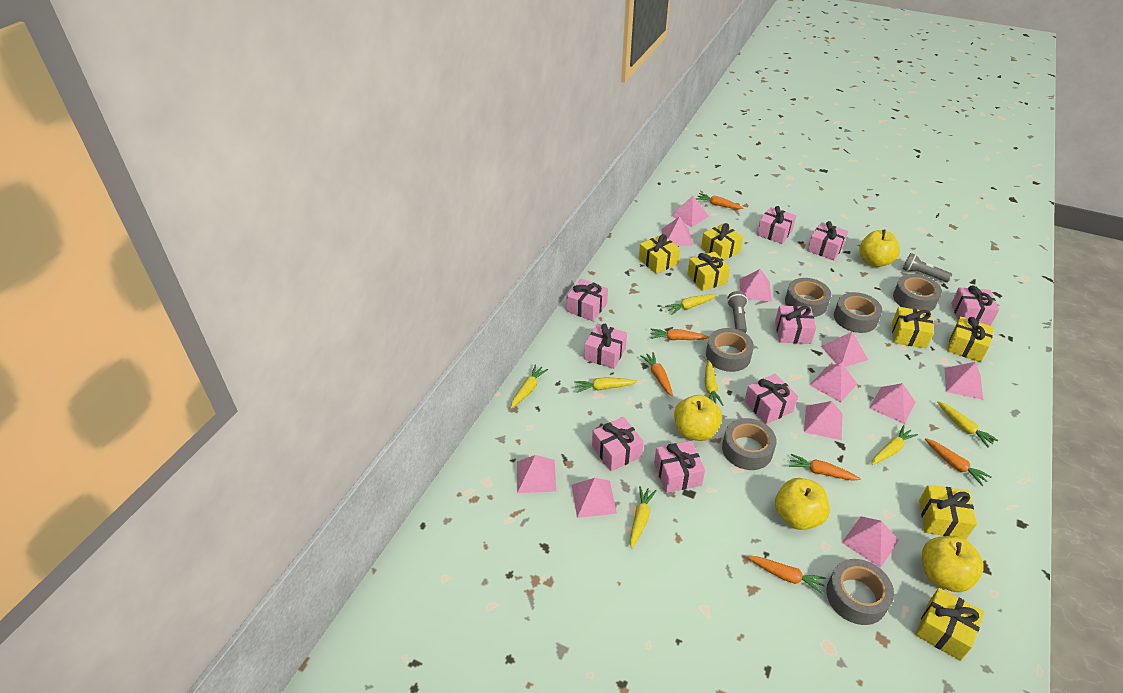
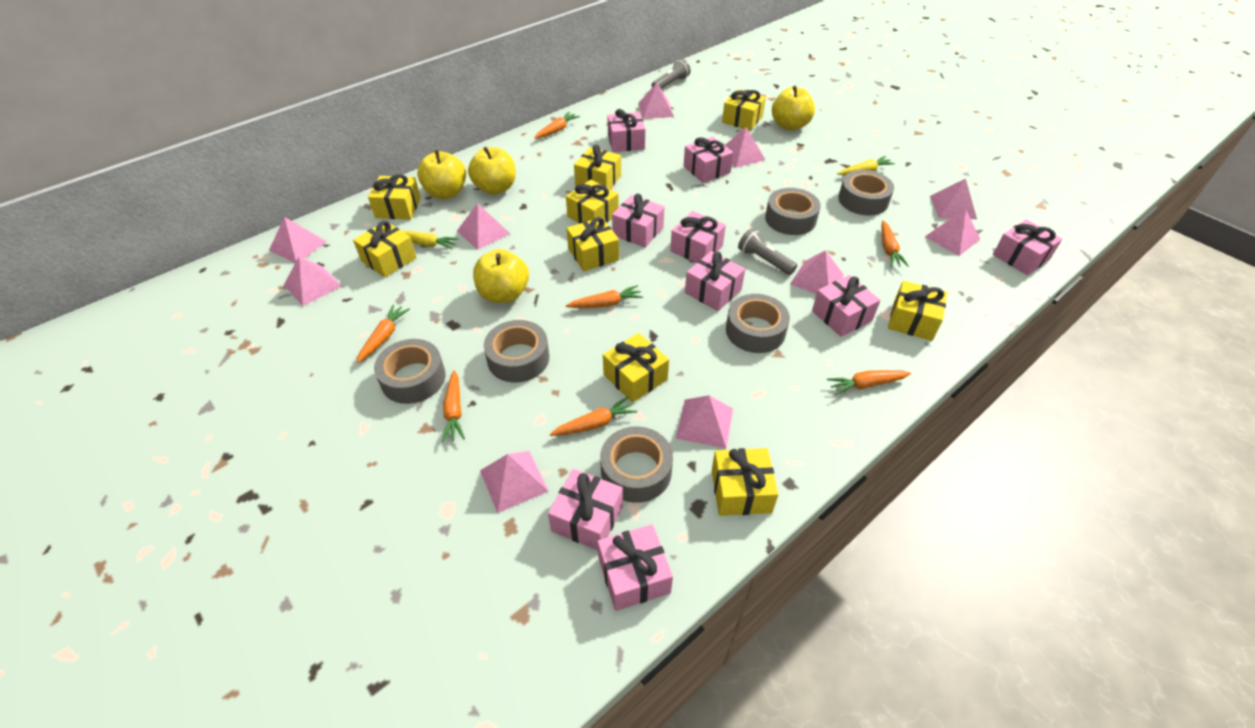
orange carrot: 6 -> 7
pink pyramid: 11 -> 10
yellow carrot: 7 -> 2
yellow gift: 7 -> 9

